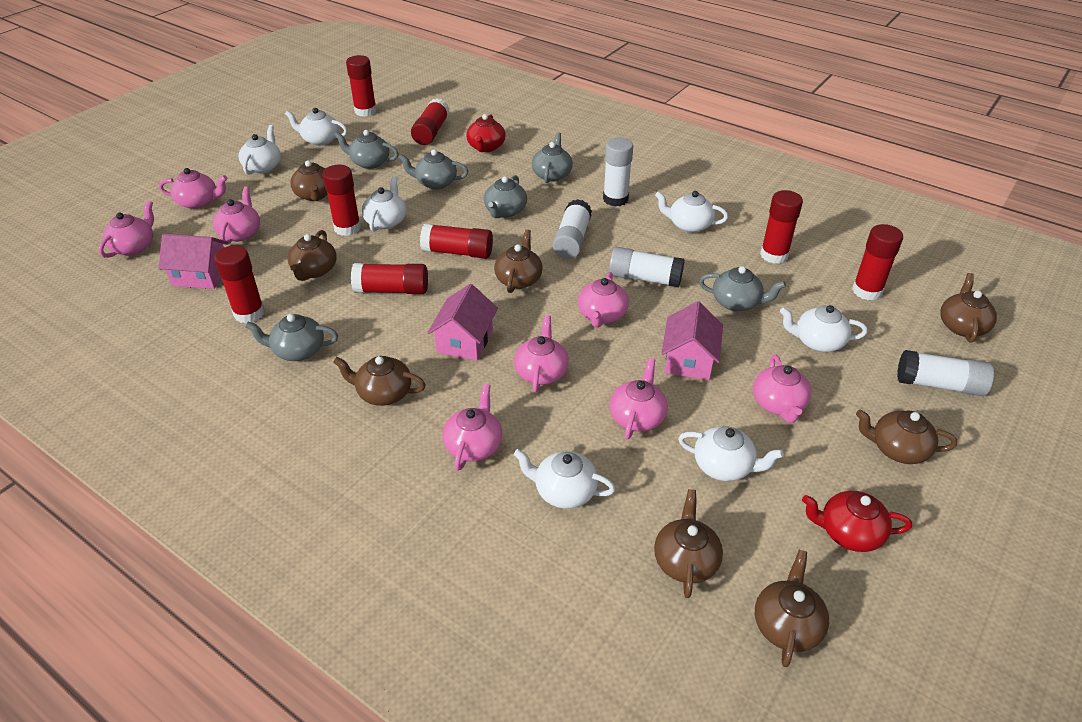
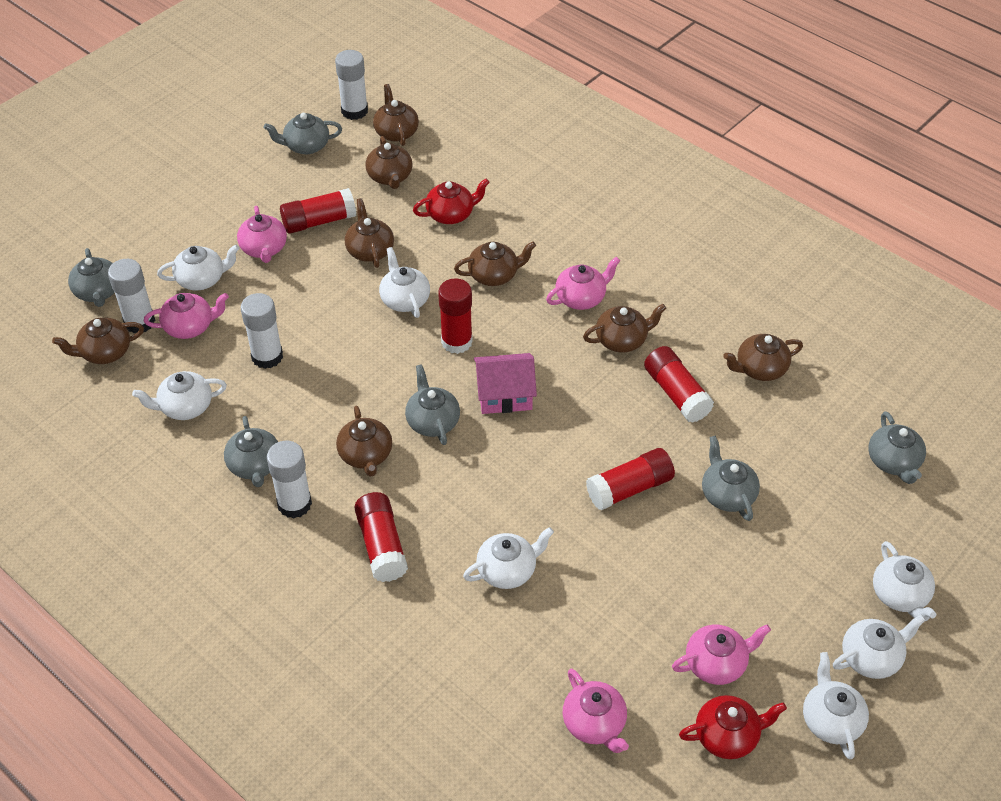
pink house: 3 -> 1
pink teapot: 8 -> 5
red glue stick: 8 -> 5

